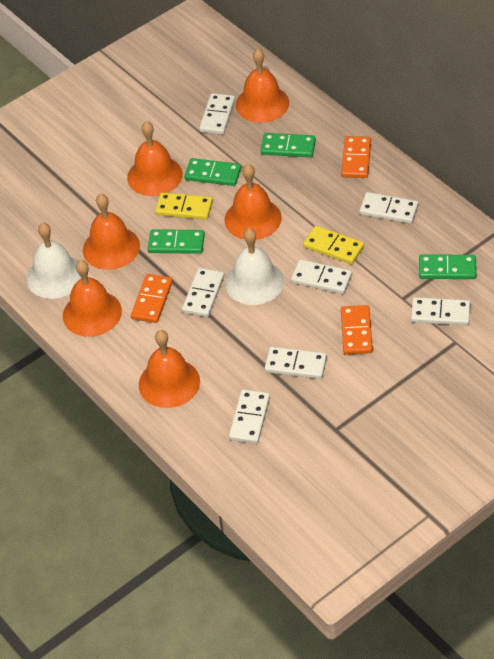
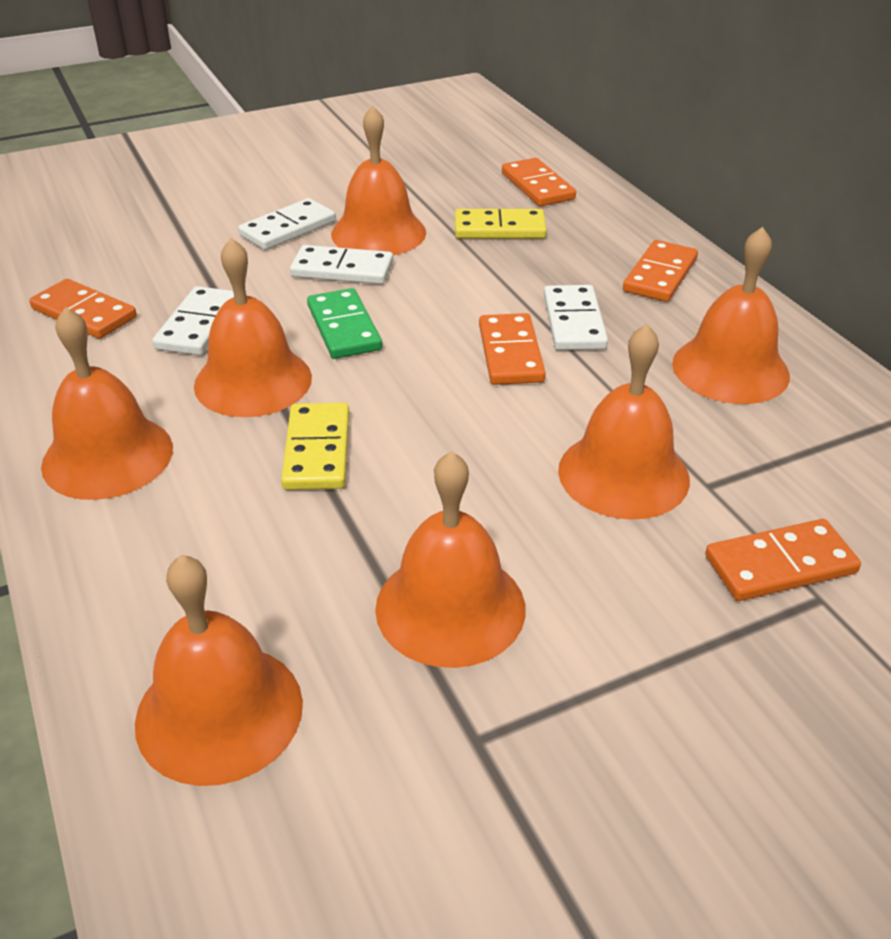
green domino: 4 -> 1
orange bell: 6 -> 7
orange domino: 3 -> 5
white bell: 2 -> 0
white domino: 7 -> 4

